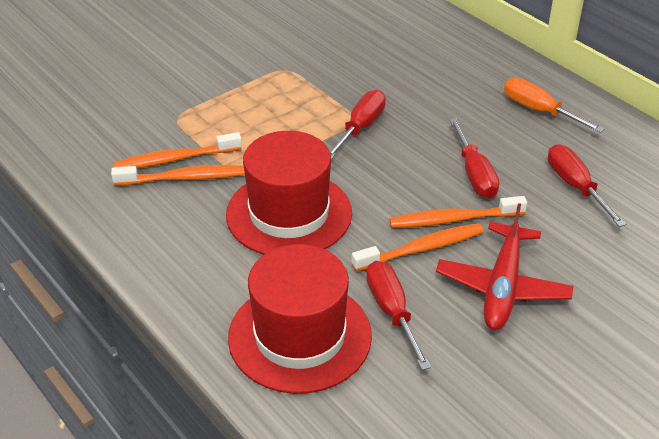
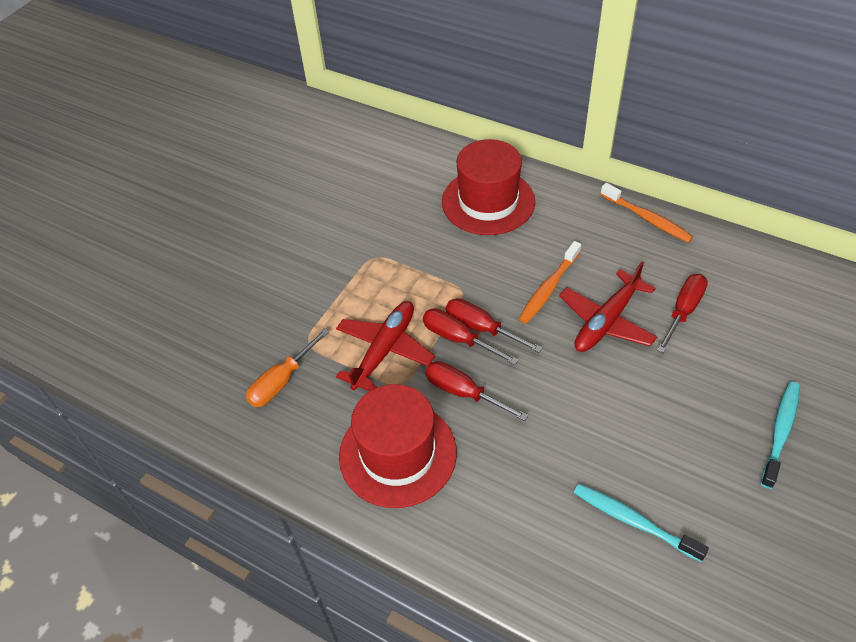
orange toothbrush: 4 -> 2
red plane: 1 -> 2
turquoise toothbrush: 0 -> 2

